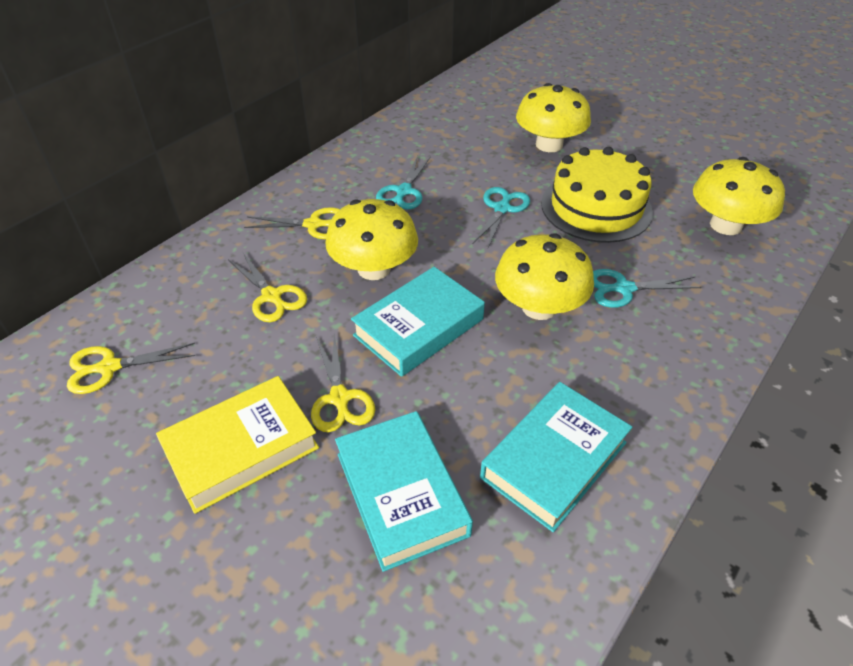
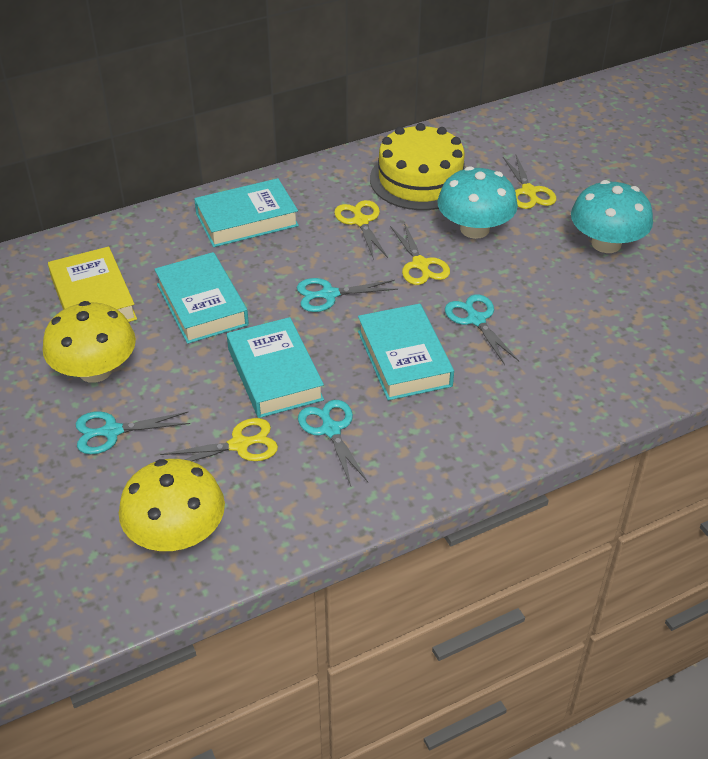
turquoise book: 3 -> 4
turquoise mushroom: 0 -> 2
turquoise scissors: 3 -> 4
yellow mushroom: 4 -> 2

